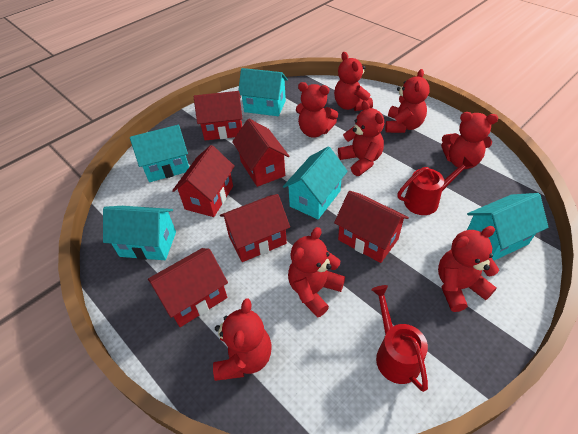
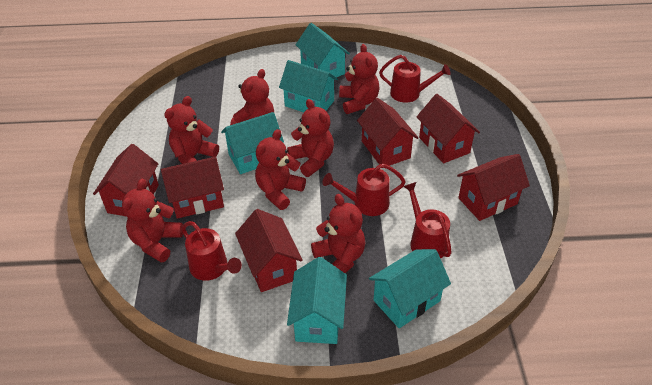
red teddy bear: 8 -> 7
red watering can: 2 -> 4

